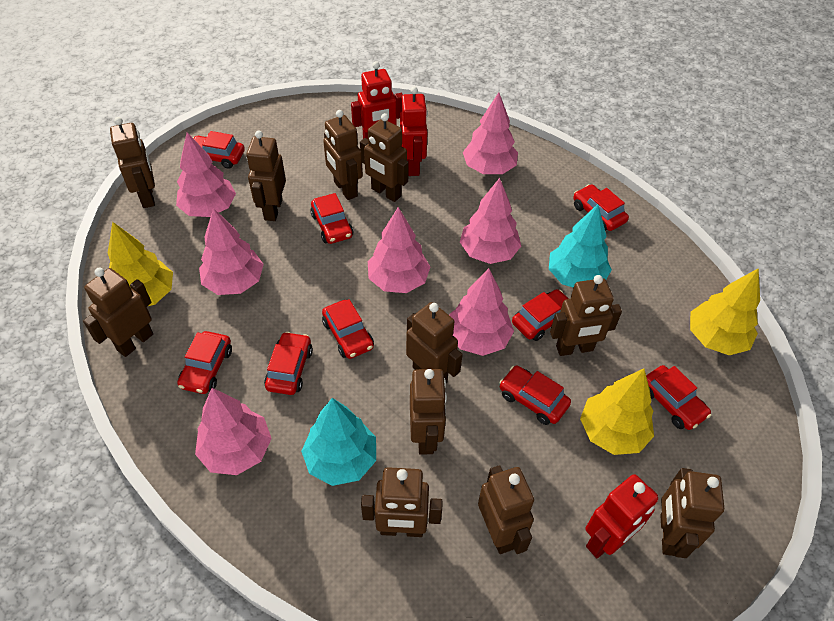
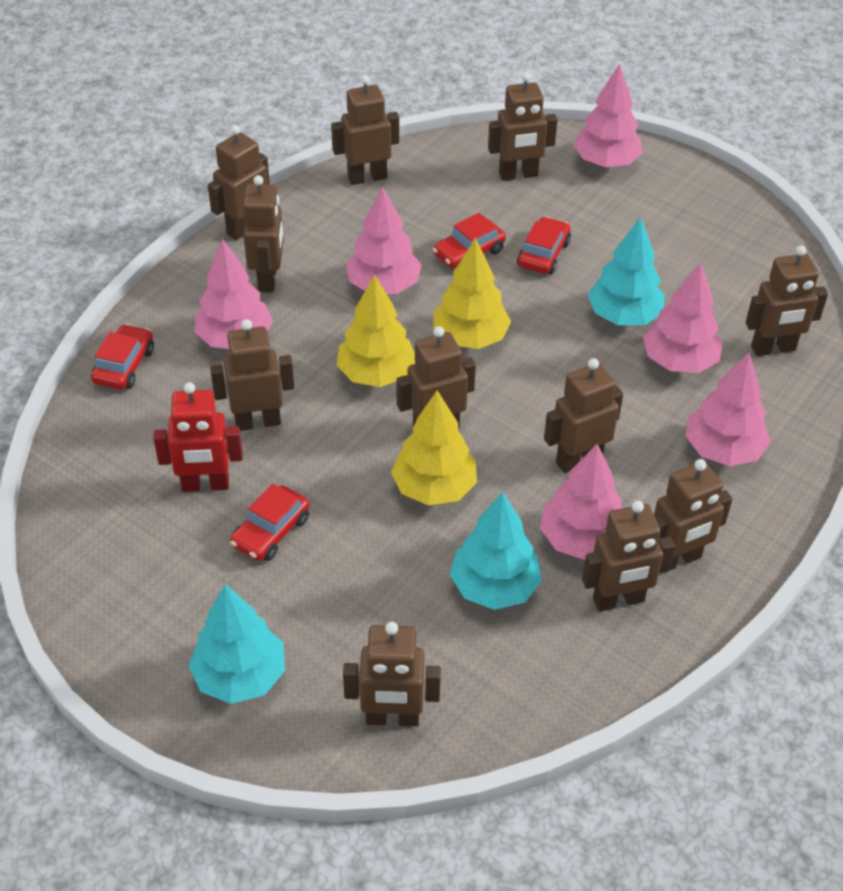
pink tree: 7 -> 6
red car: 9 -> 4
red robot: 3 -> 1
turquoise tree: 2 -> 3

